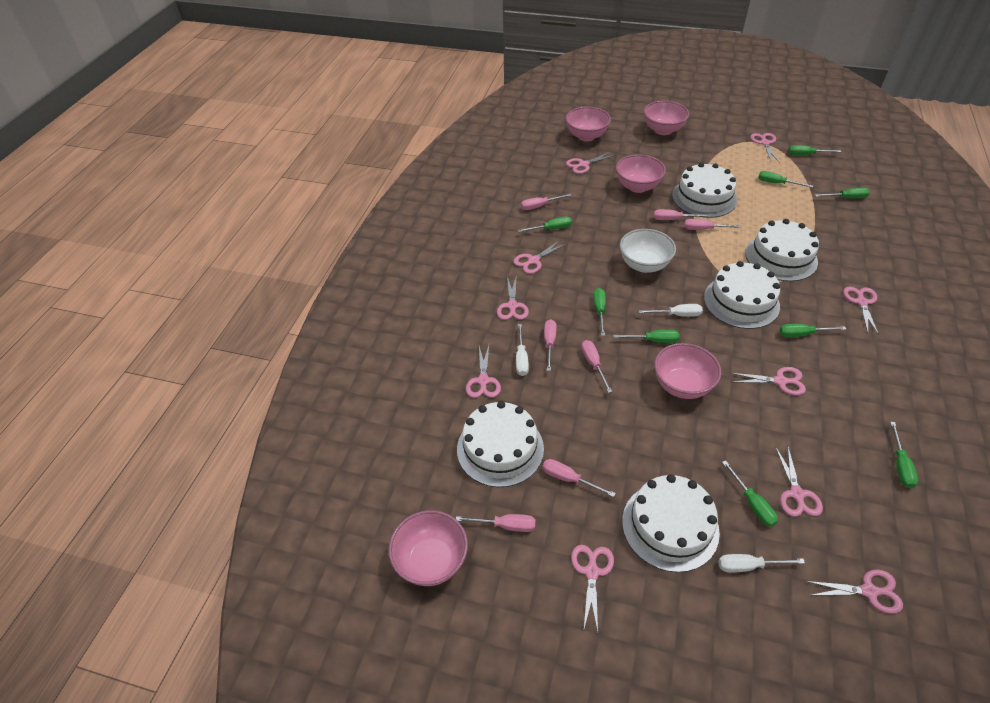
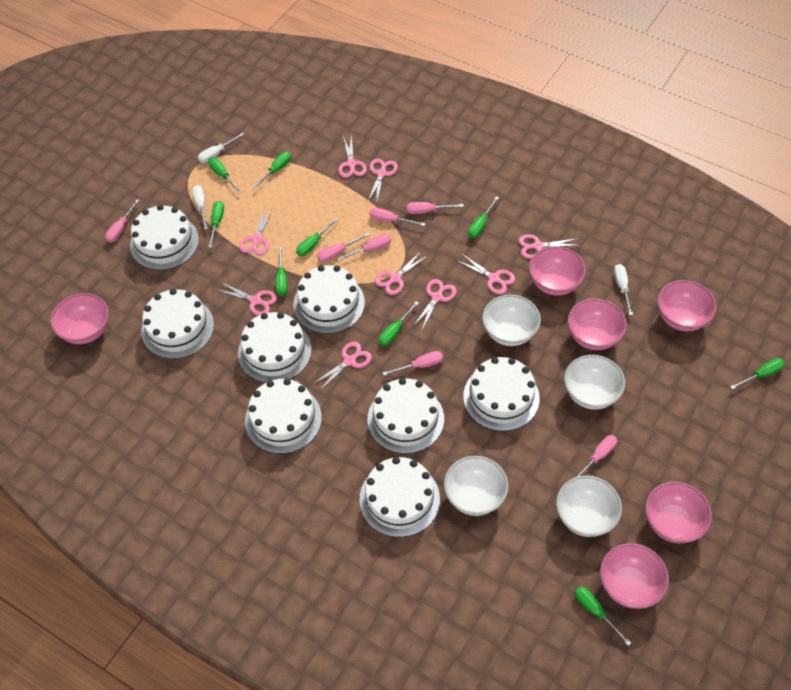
pink bowl: 5 -> 6
pink scissors: 10 -> 9
white bowl: 1 -> 4
white cake: 5 -> 8

